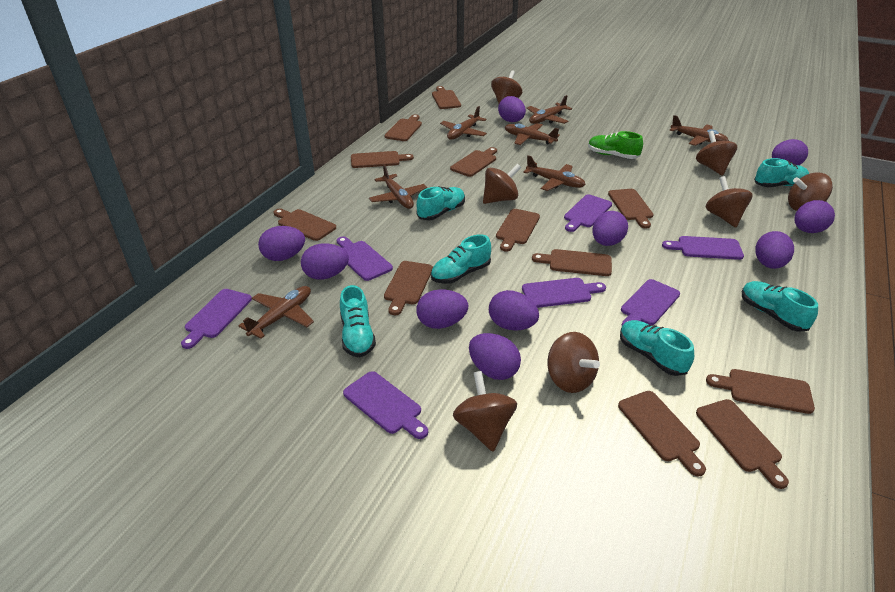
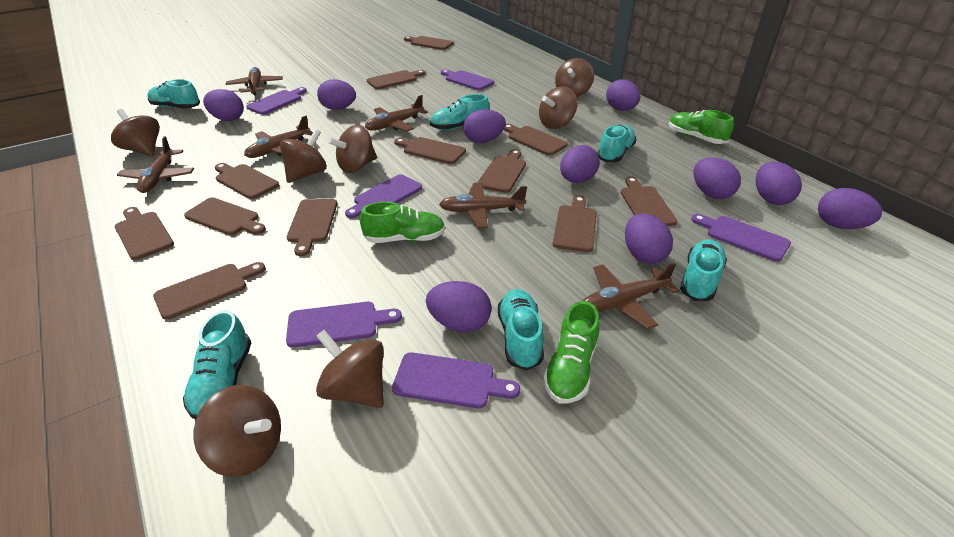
brown plane: 7 -> 6
green shoe: 1 -> 3
purple cutting board: 7 -> 6

